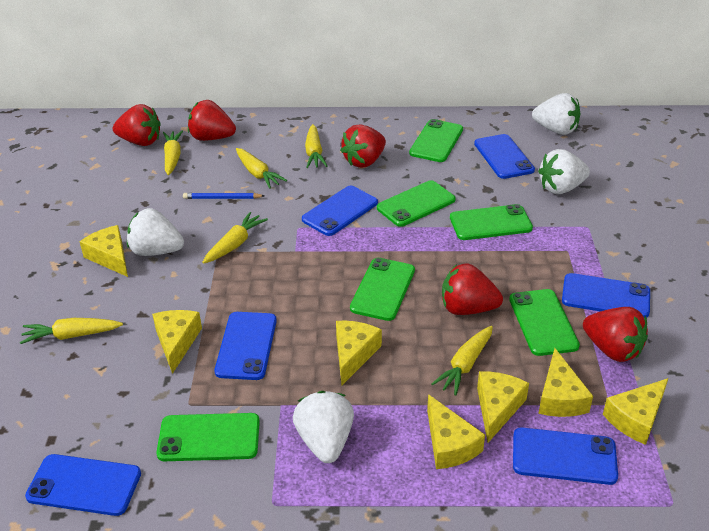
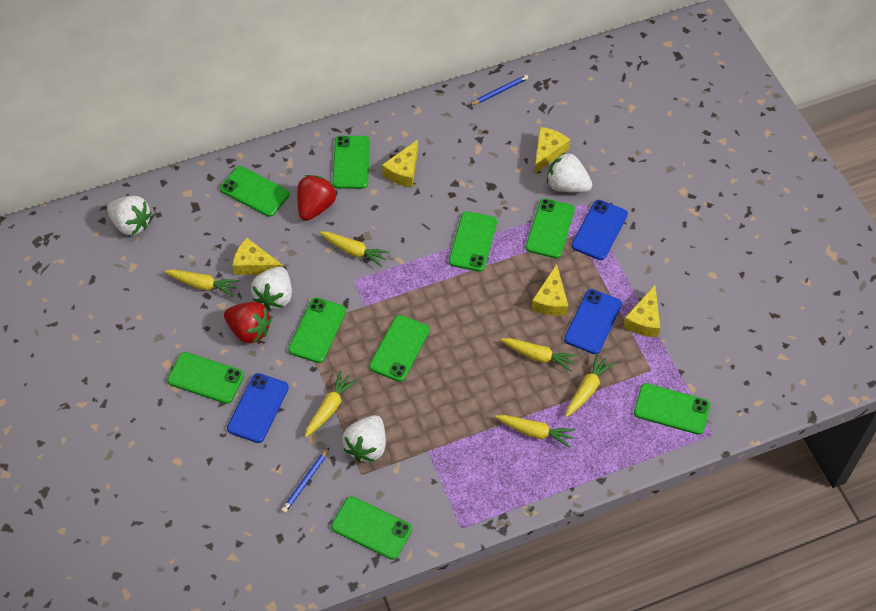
blue pencil: 1 -> 2
blue phone: 6 -> 3
green phone: 6 -> 9
red strawberry: 5 -> 2
yellow cheese: 7 -> 5

